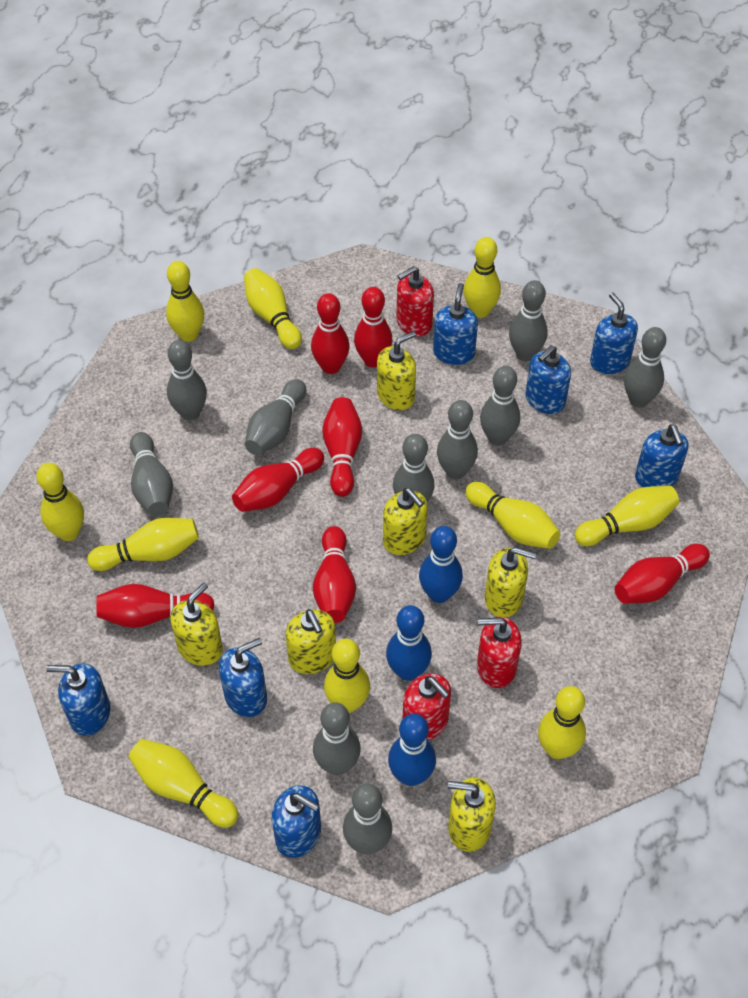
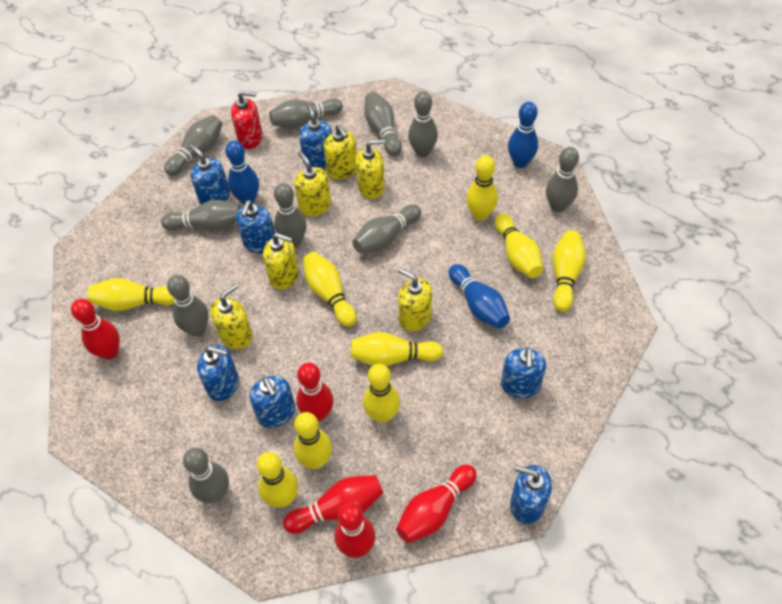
red bowling pin: 7 -> 5
red soap dispenser: 3 -> 1
yellow bowling pin: 10 -> 9

